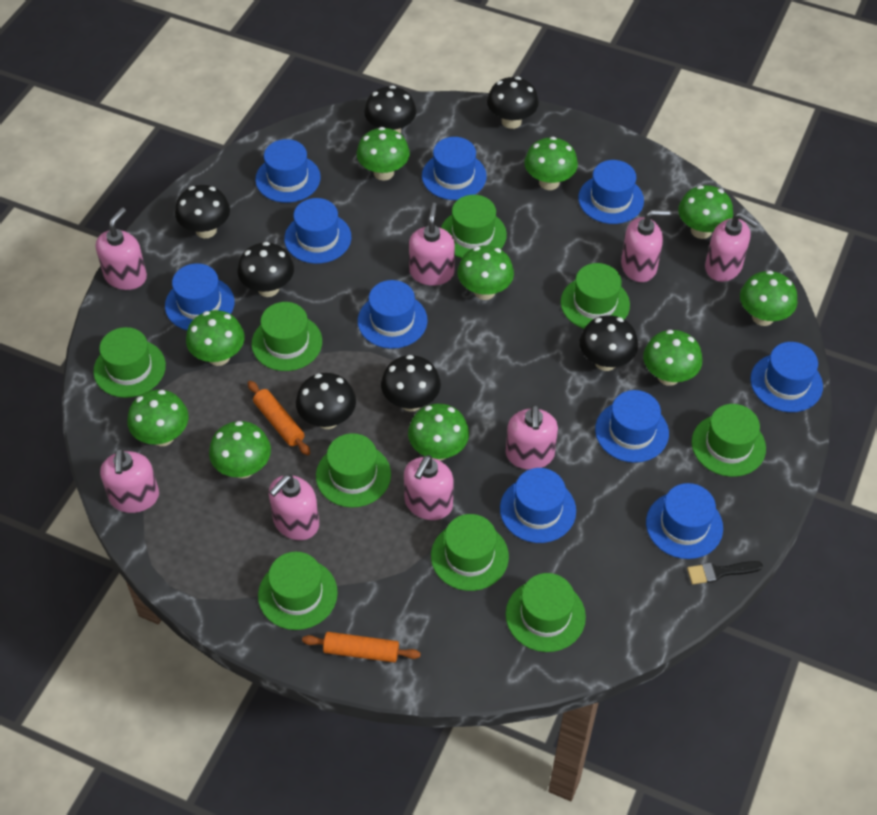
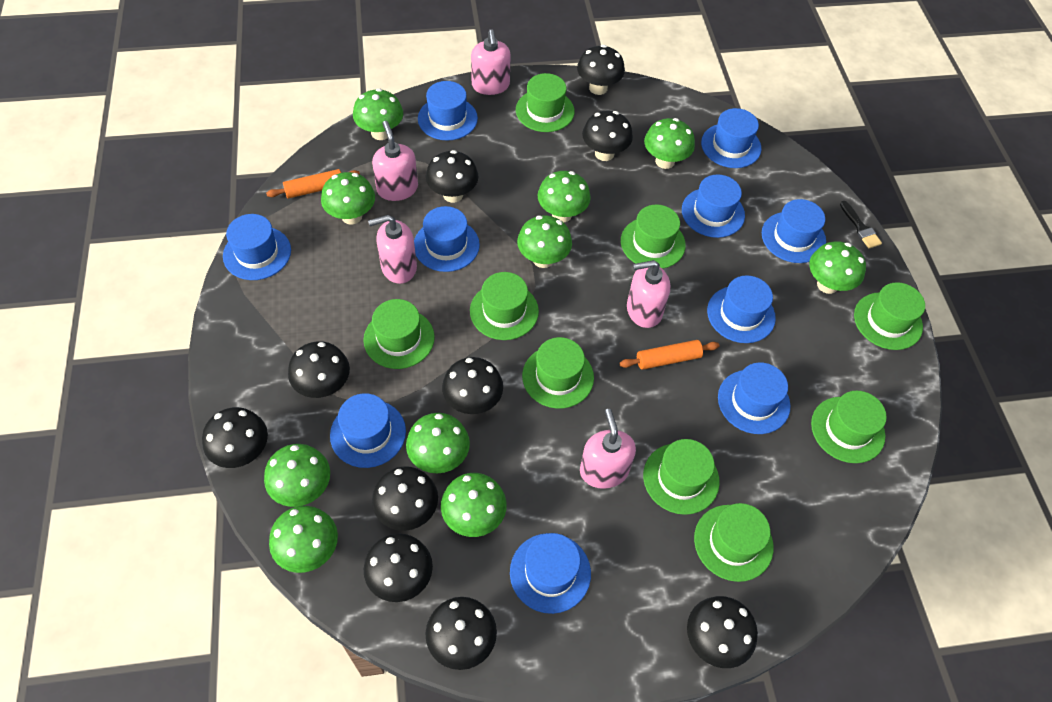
black mushroom: 7 -> 10
pink soap dispenser: 8 -> 5

